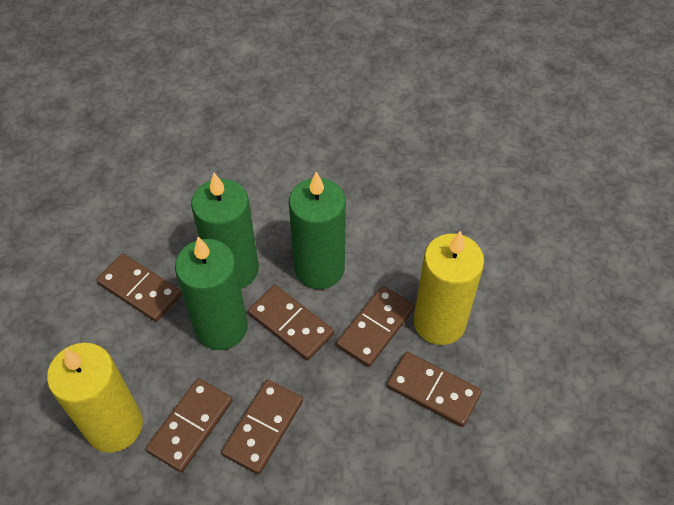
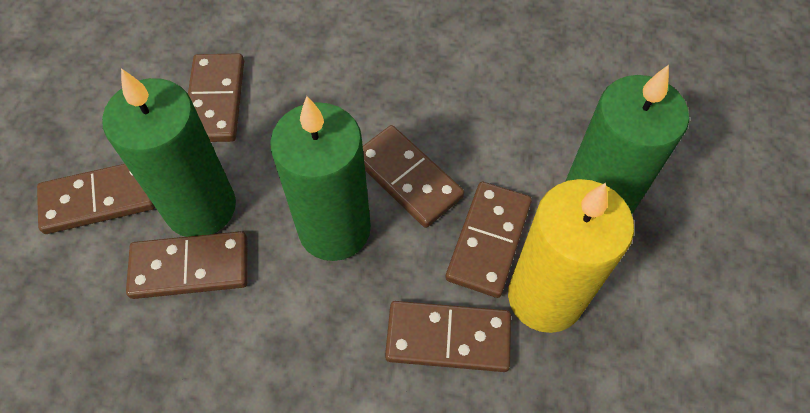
yellow candle: 2 -> 1

